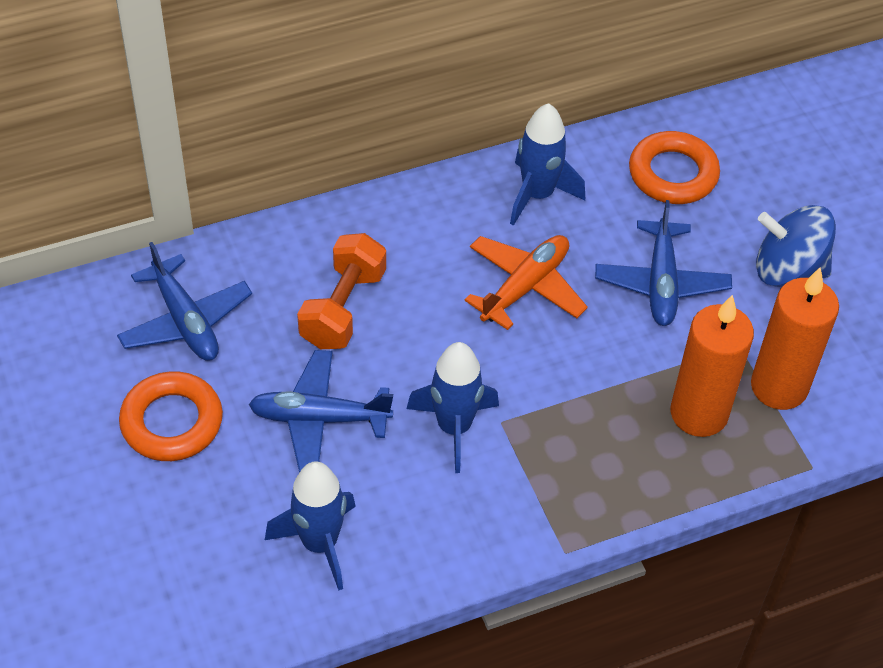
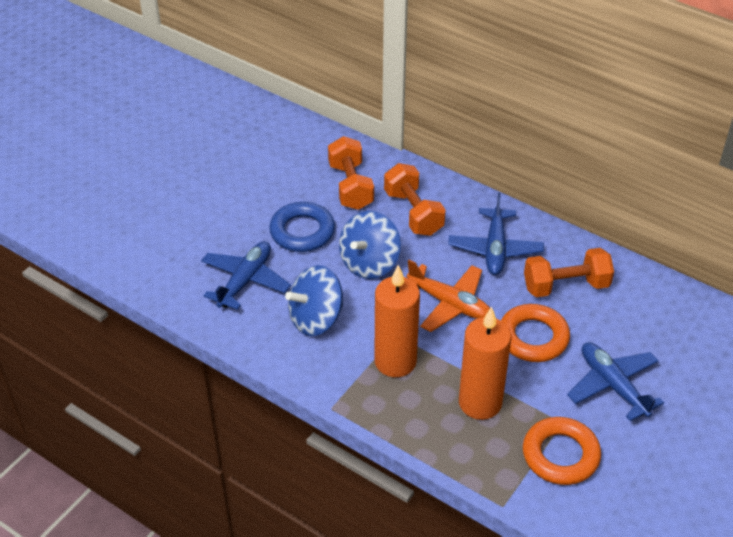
blue ring: 0 -> 1
blue rocket: 3 -> 0
blue spinning top: 1 -> 2
orange dumbbell: 1 -> 3

